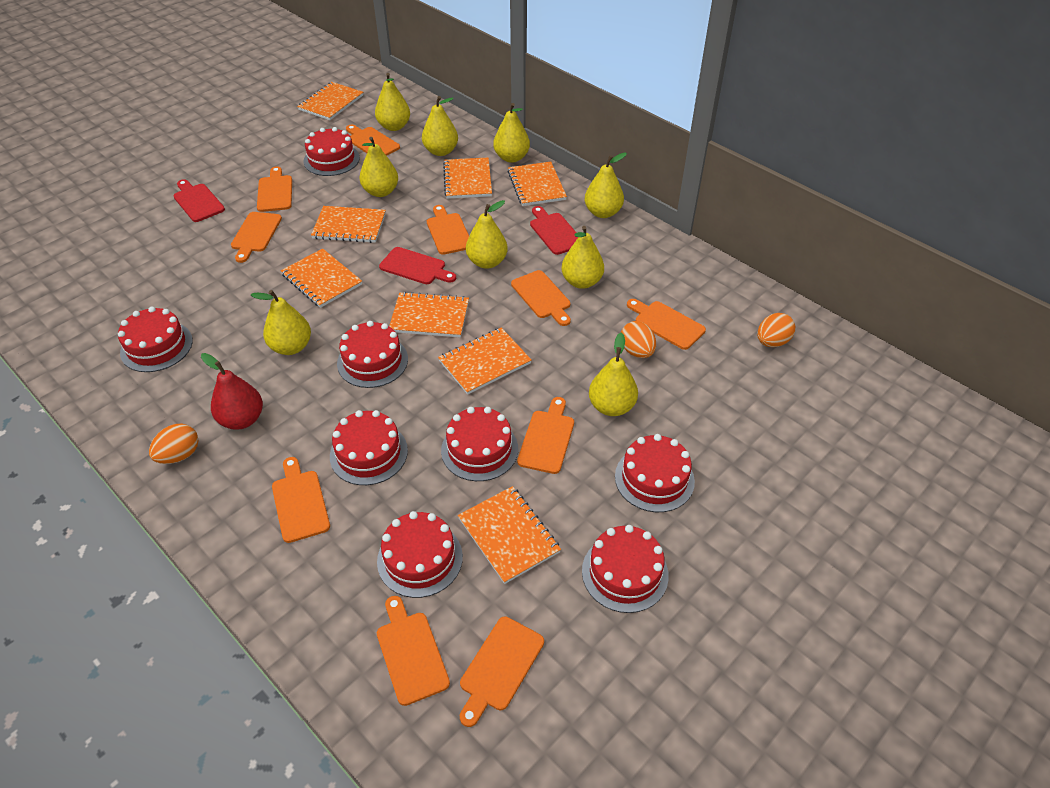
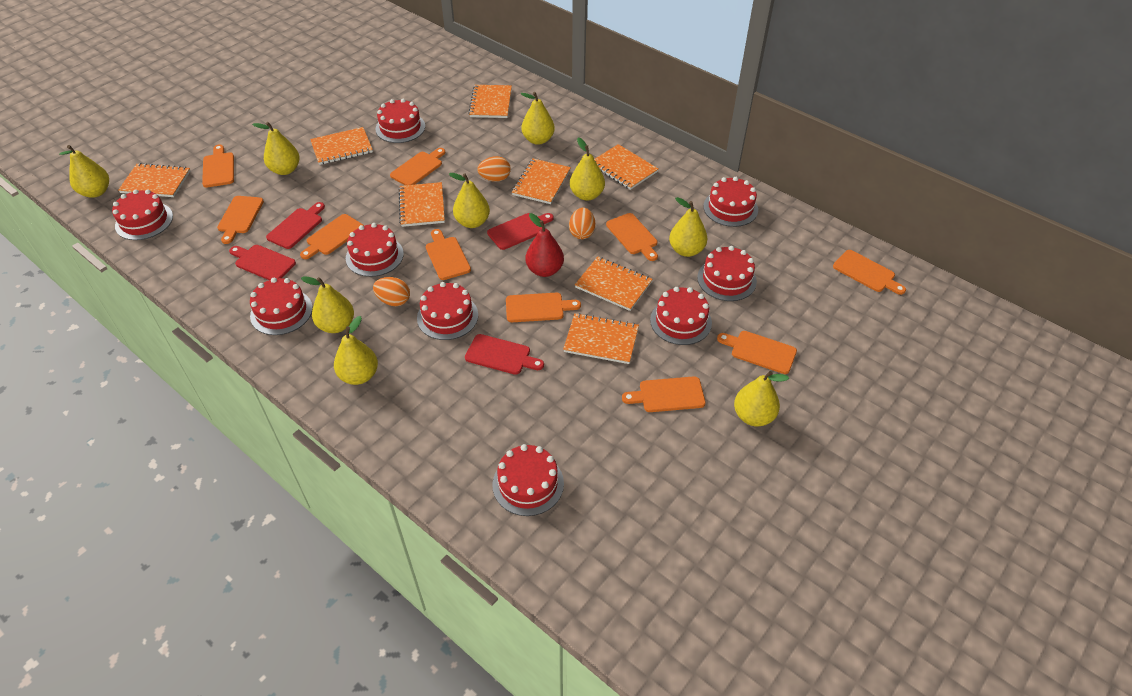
red cake: 8 -> 9
red cutting board: 3 -> 4

